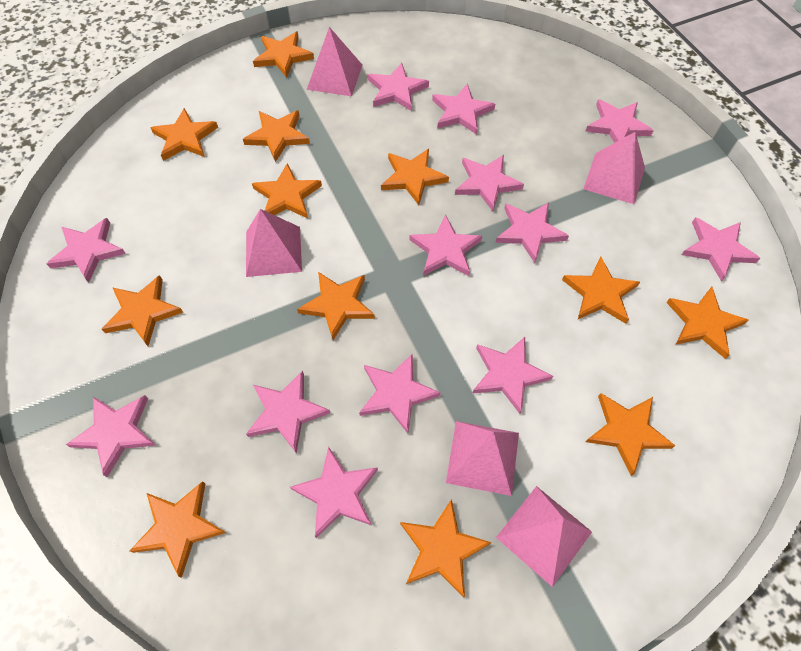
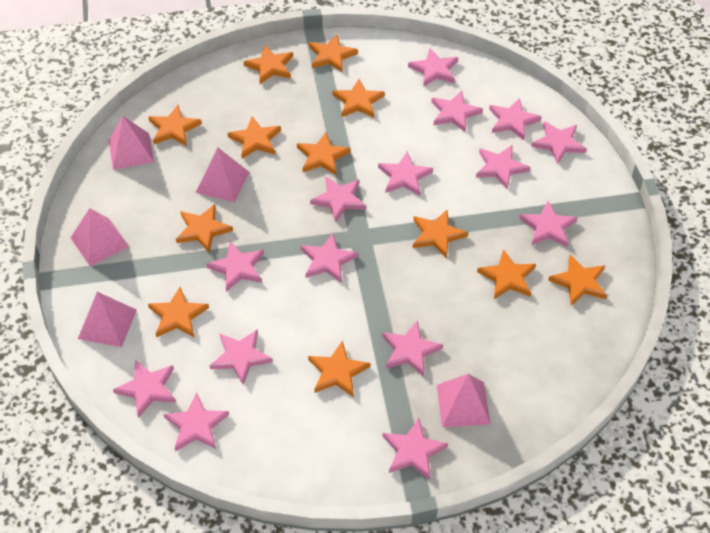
pink star: 13 -> 15

